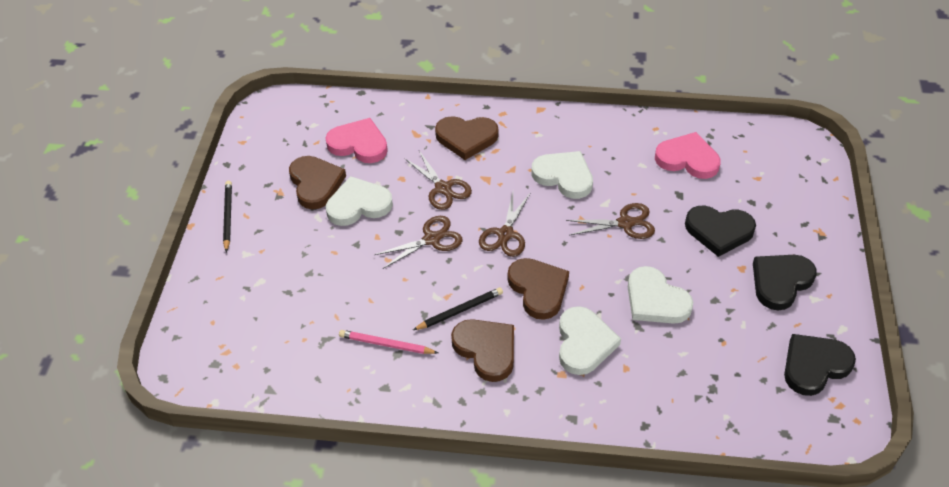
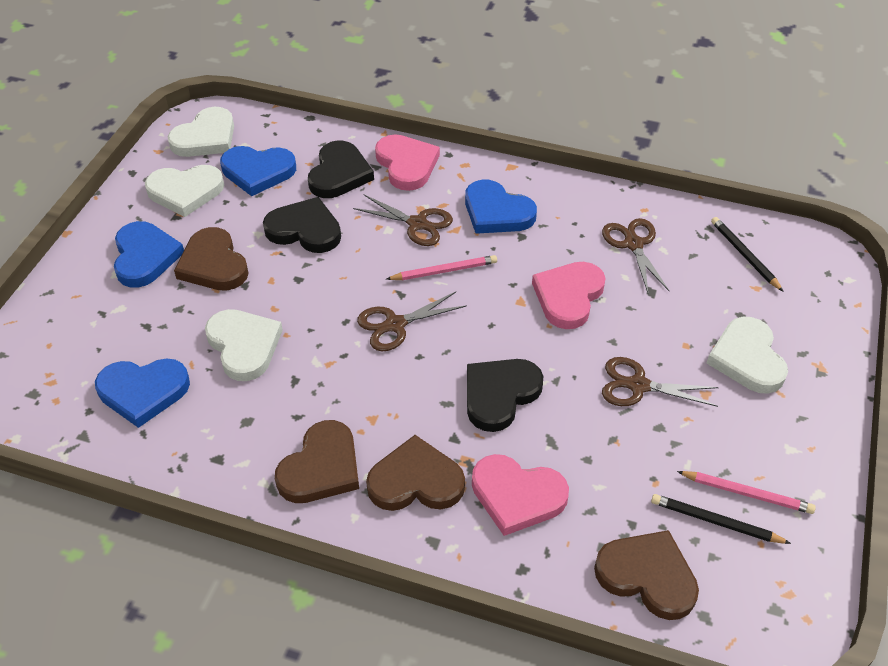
blue heart: 0 -> 4
pink heart: 2 -> 3
pink pencil: 1 -> 2

